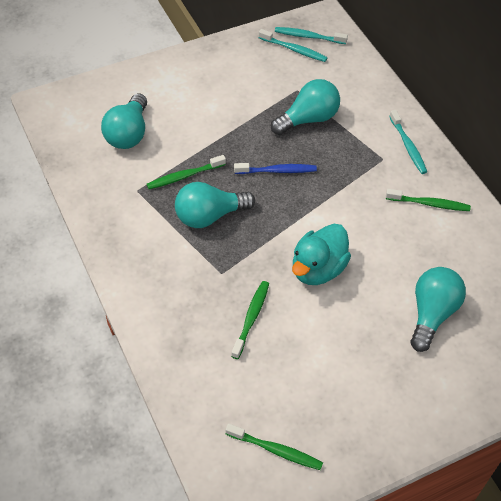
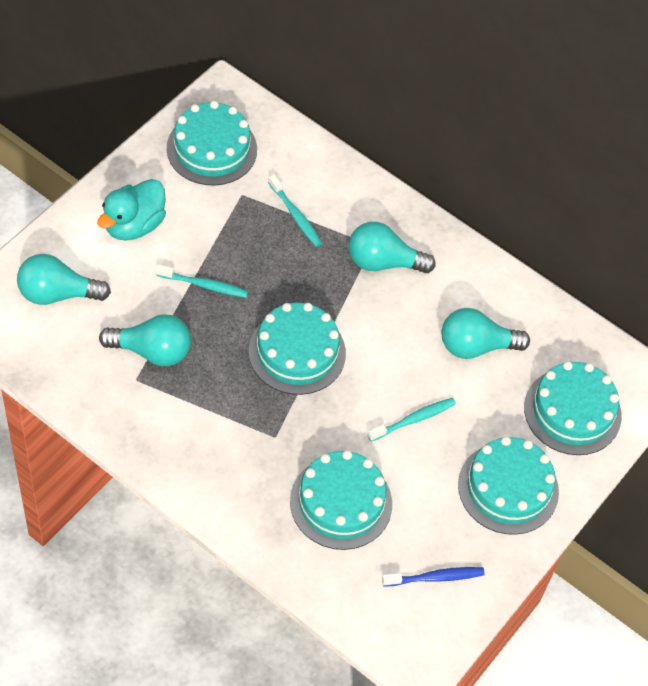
green toothbrush: 4 -> 0
turquoise cake: 0 -> 5

